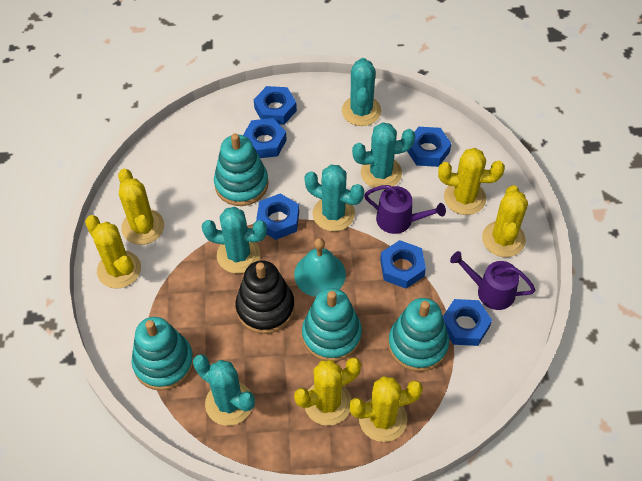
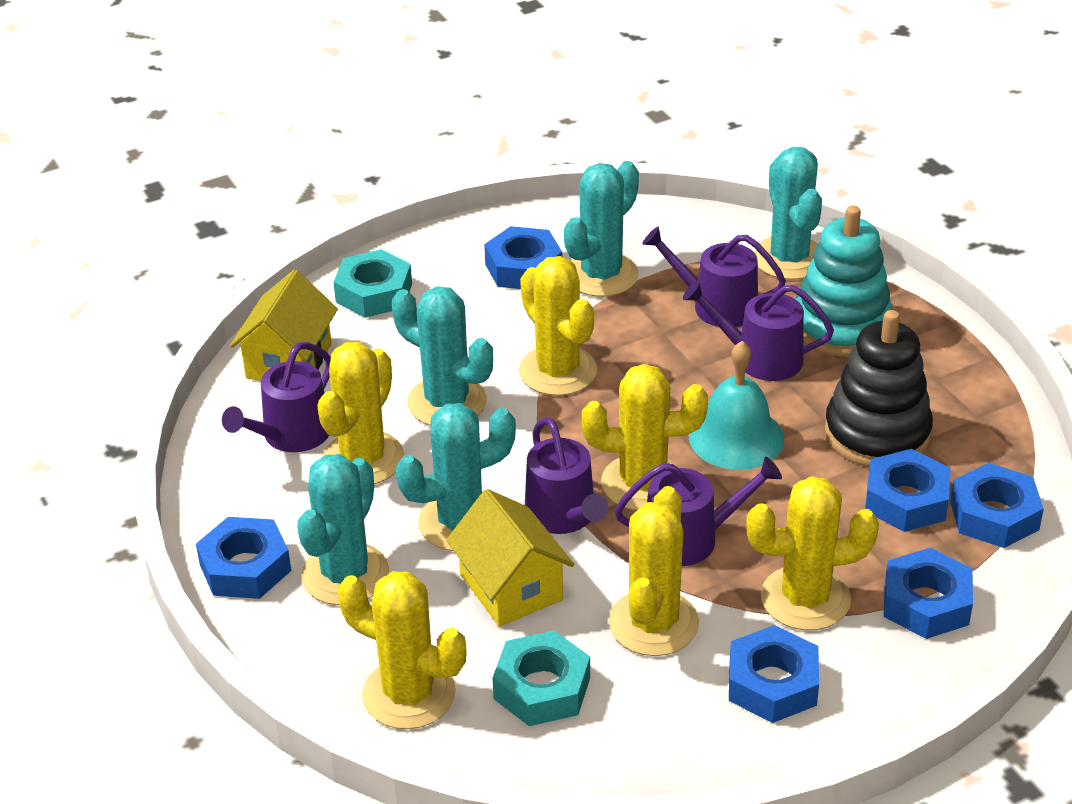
purple watering can: 2 -> 5
turquoise nut: 0 -> 2
turquoise stacking toy: 4 -> 1
yellow house: 0 -> 2

